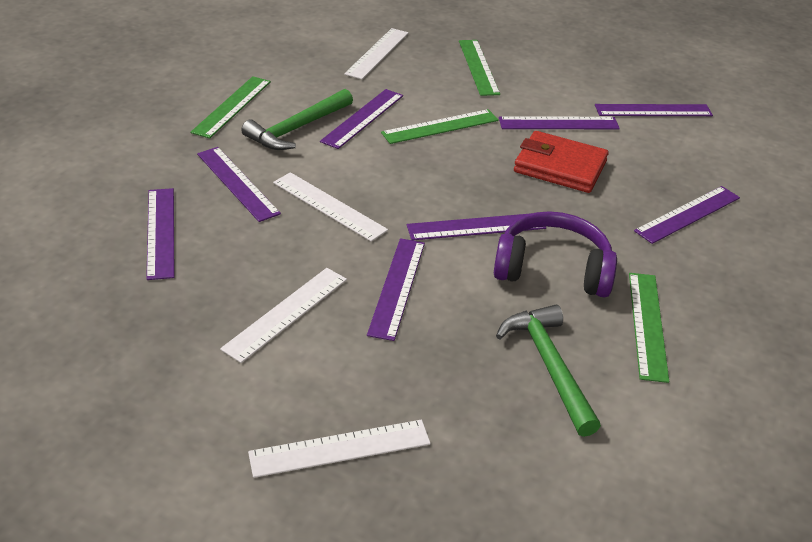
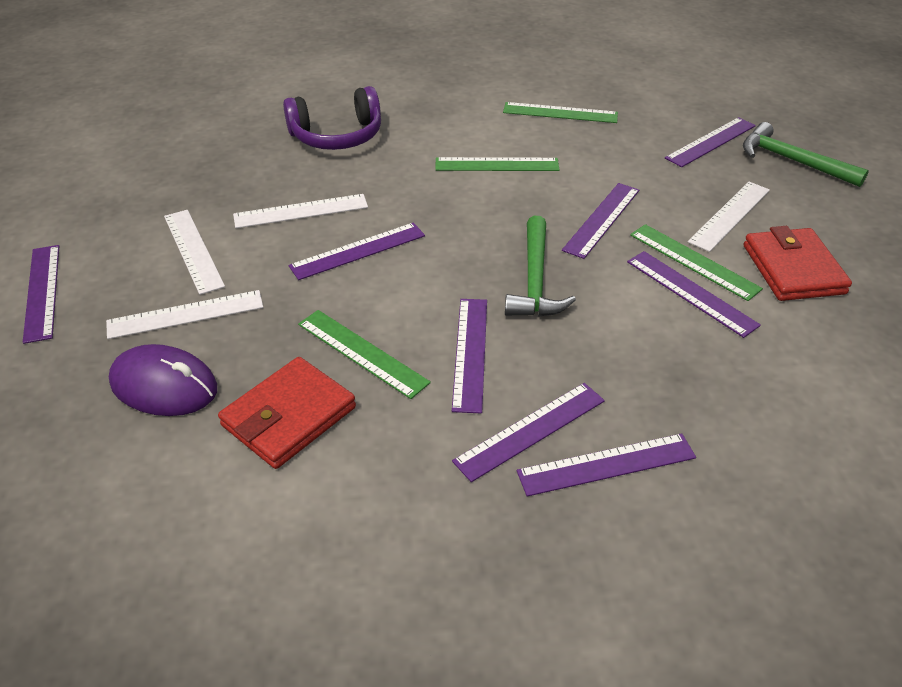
purple mouse: 0 -> 1
red wallet: 1 -> 2

